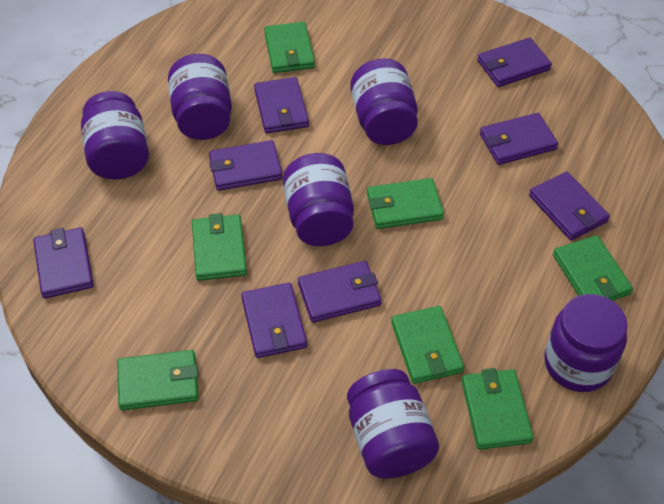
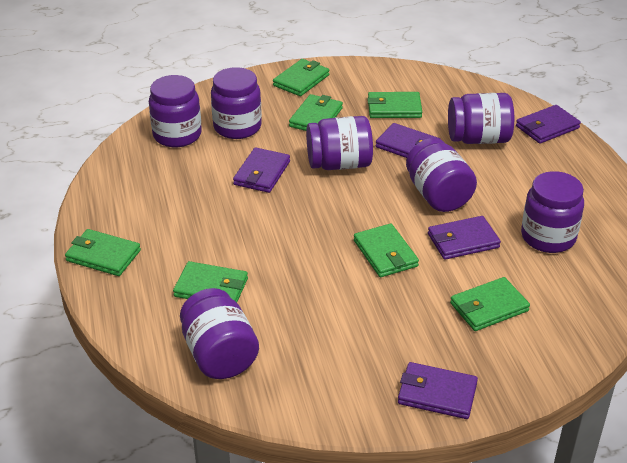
purple jar: 6 -> 7
purple wallet: 8 -> 5

